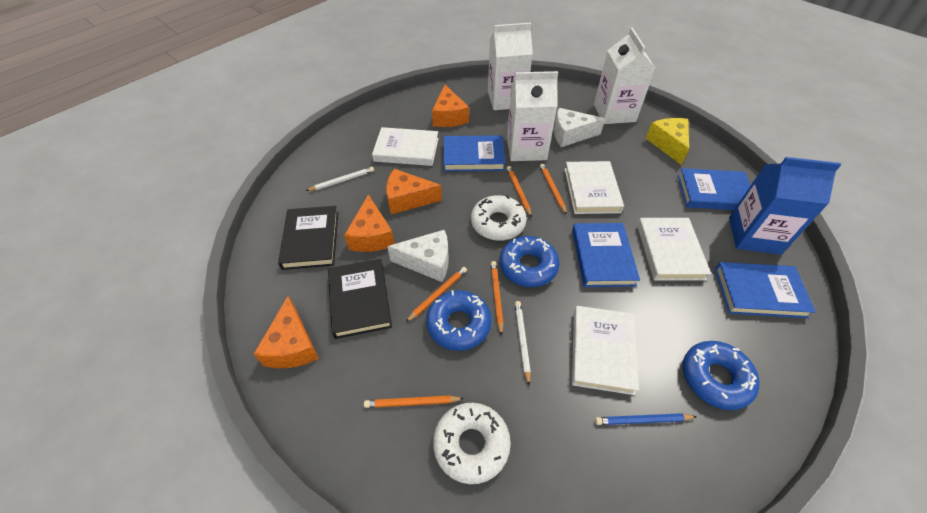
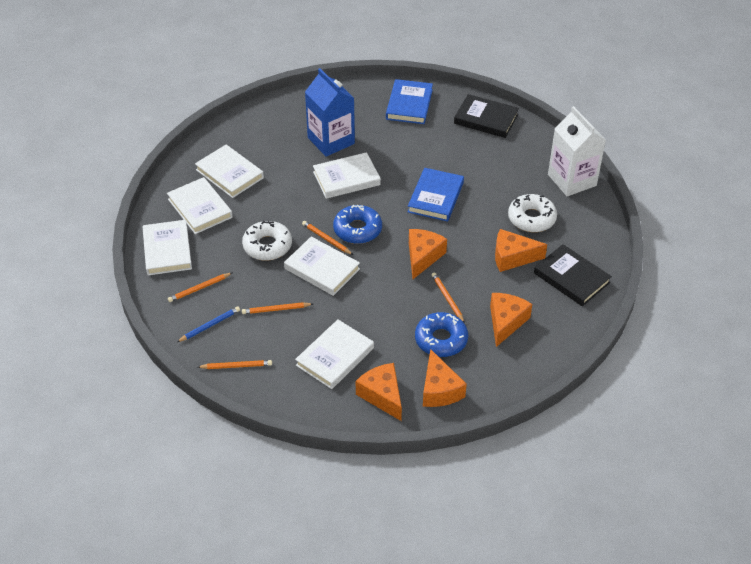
blue book: 4 -> 2
blue donut: 3 -> 2
orange cheese: 4 -> 5
white book: 4 -> 6
white carton: 3 -> 1
white cheese: 2 -> 0
white pencil: 2 -> 0
yellow cheese: 1 -> 0

